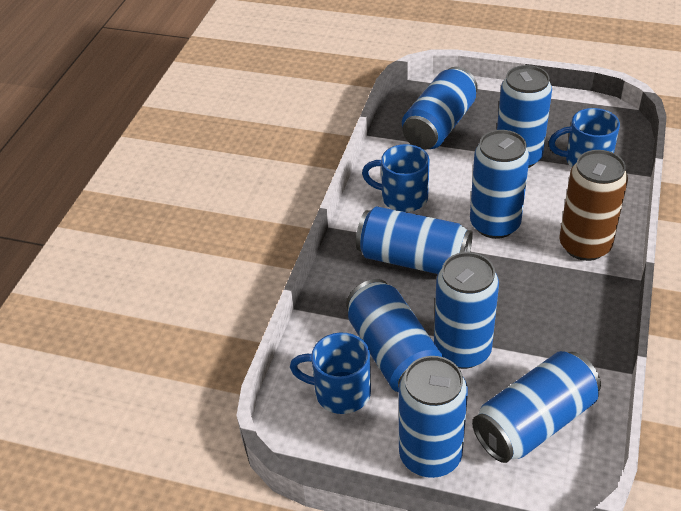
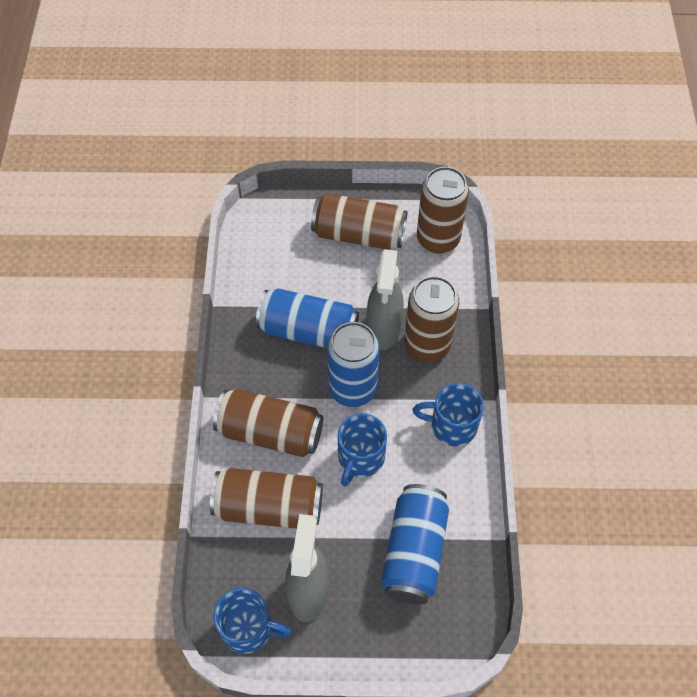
blue can: 8 -> 3
brown can: 1 -> 5
grey spray bottle: 0 -> 2

